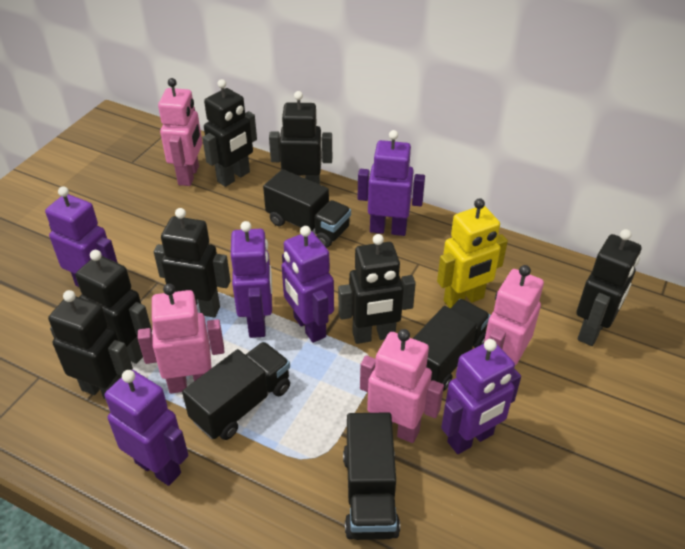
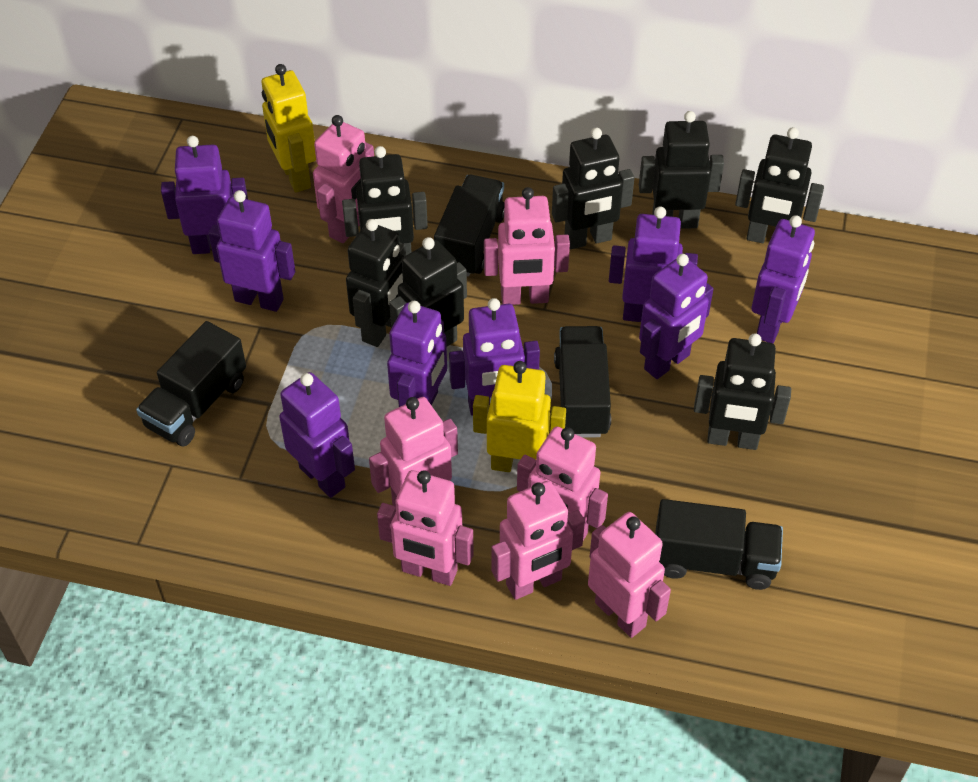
pink robot: 4 -> 7
purple robot: 6 -> 8
yellow robot: 1 -> 2

